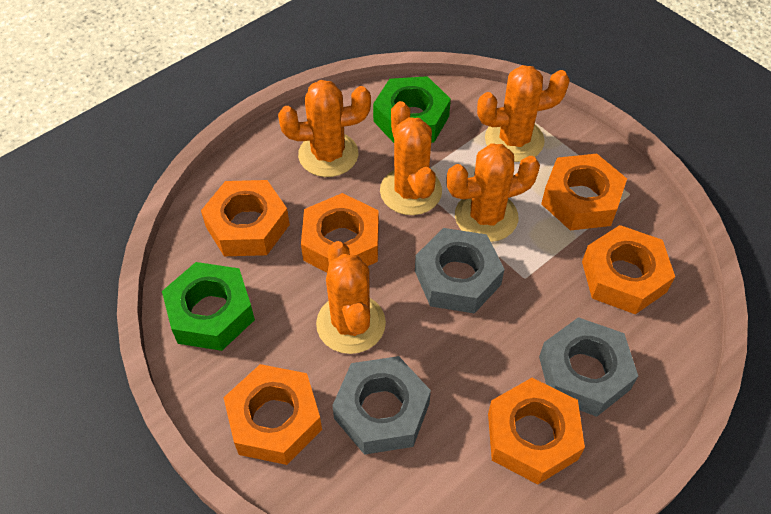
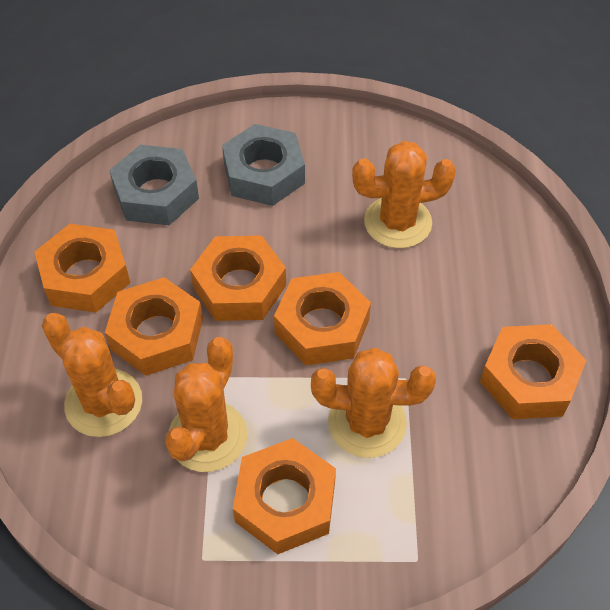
green nut: 2 -> 0
grey nut: 3 -> 2
orange cactus: 5 -> 4

